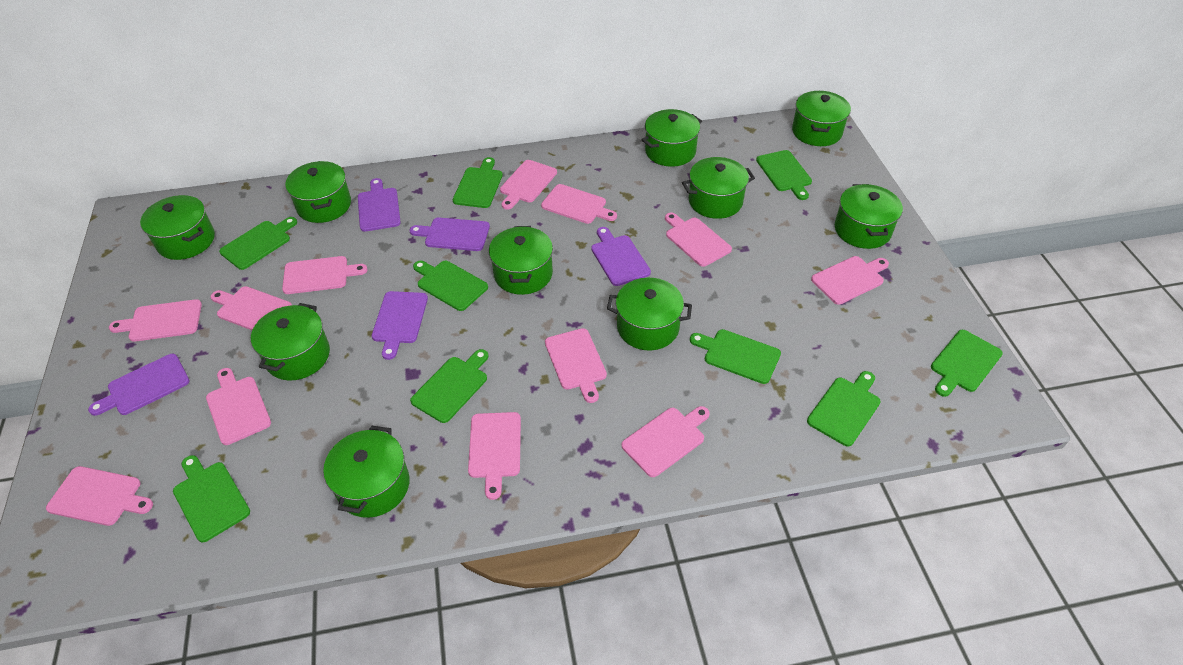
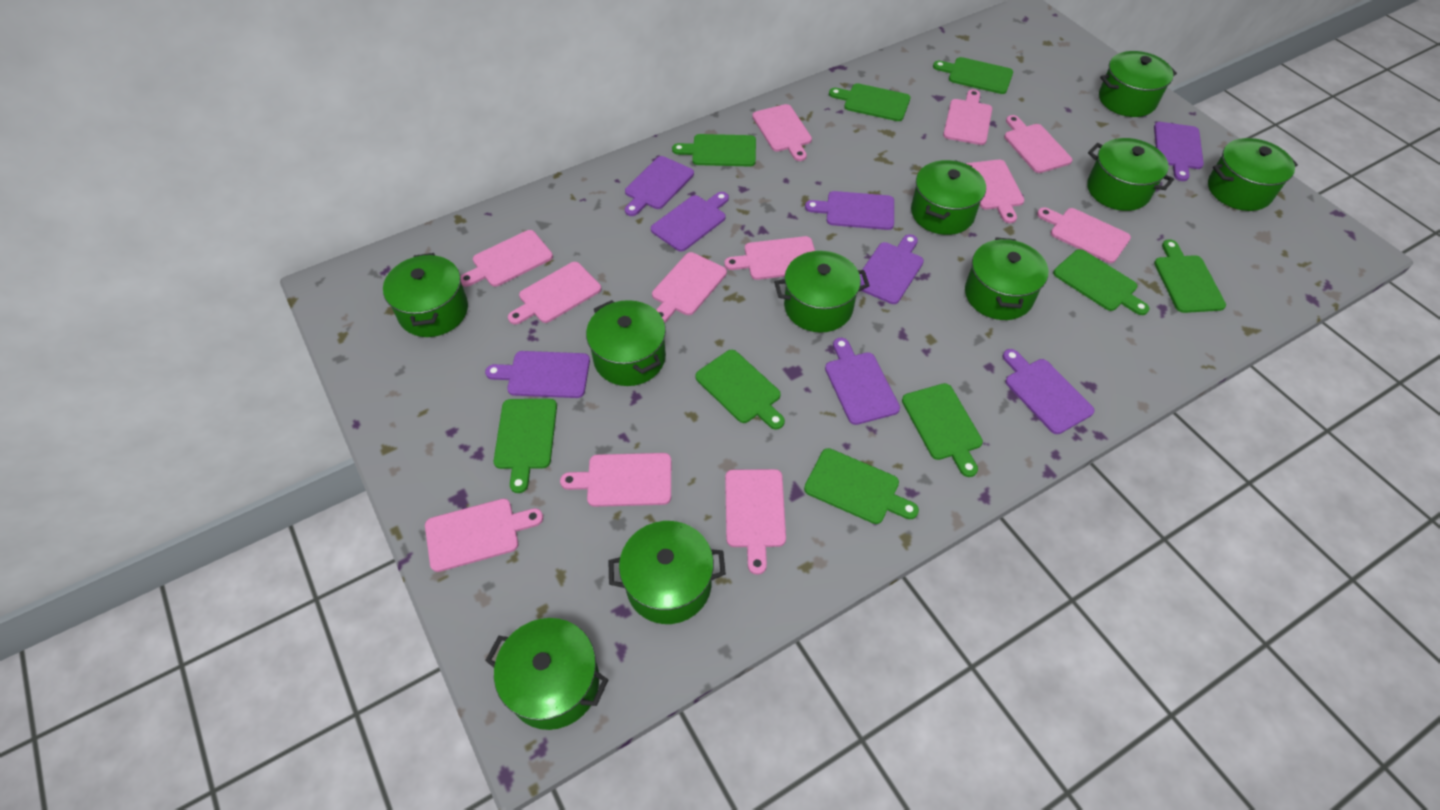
purple cutting board: 5 -> 8

